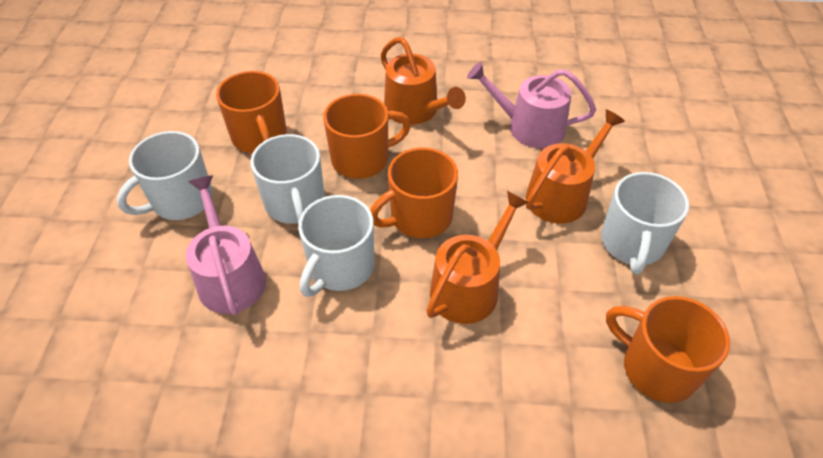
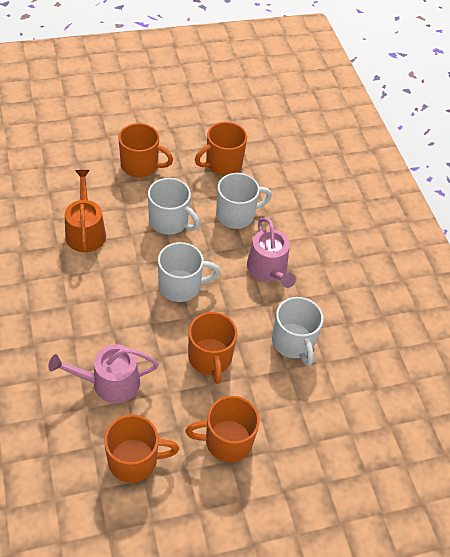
orange mug: 4 -> 5
orange watering can: 3 -> 1

